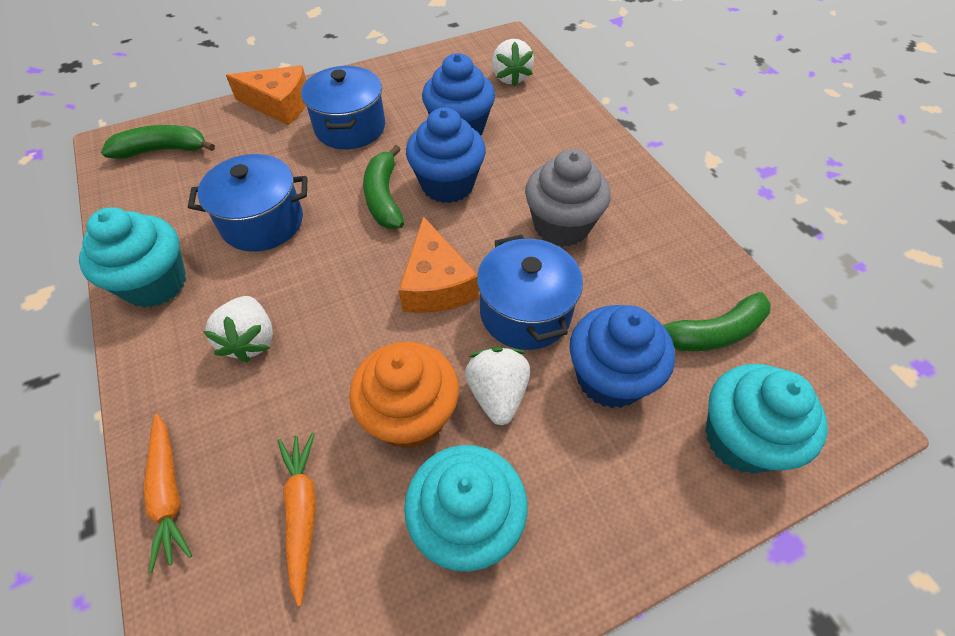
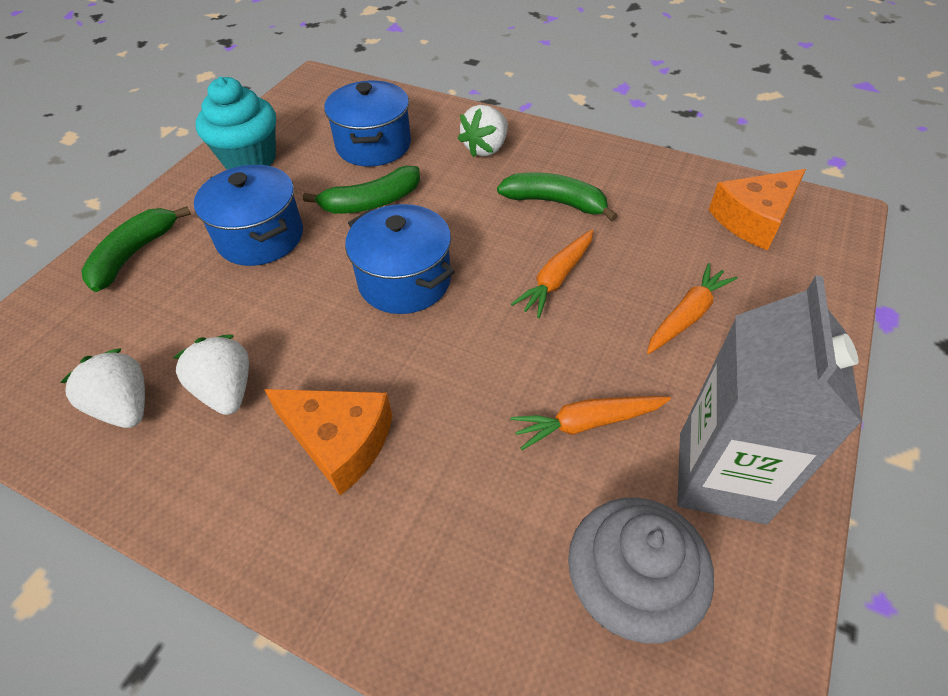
blue cupcake: 3 -> 0
grey carton: 0 -> 1
orange carrot: 2 -> 3
orange cupcake: 1 -> 0
turquoise cupcake: 3 -> 1

